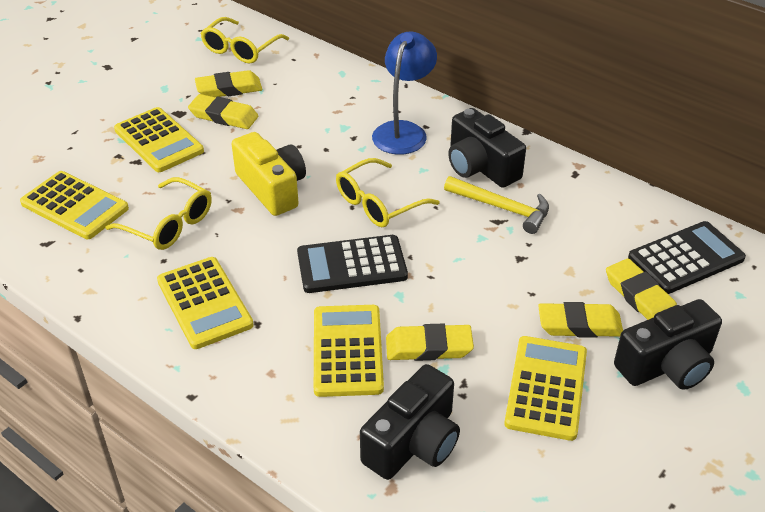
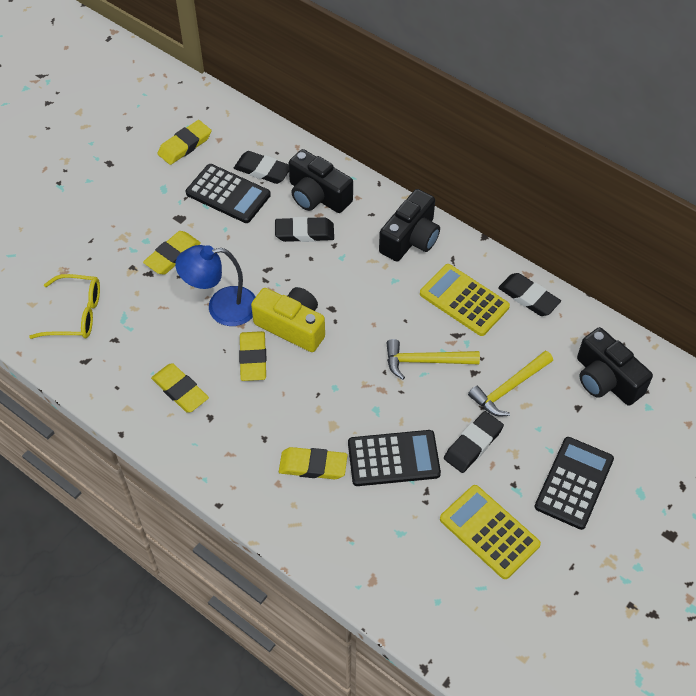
black calculator: 2 -> 3
black eraser: 0 -> 4
yellow calculator: 5 -> 2
yellow glasses: 3 -> 1
yellow hammer: 1 -> 2

